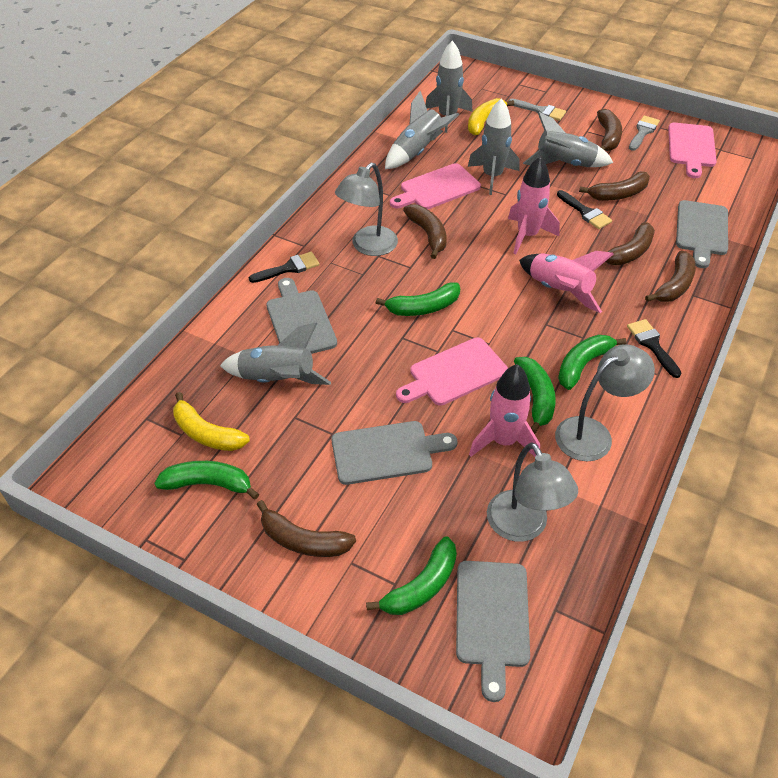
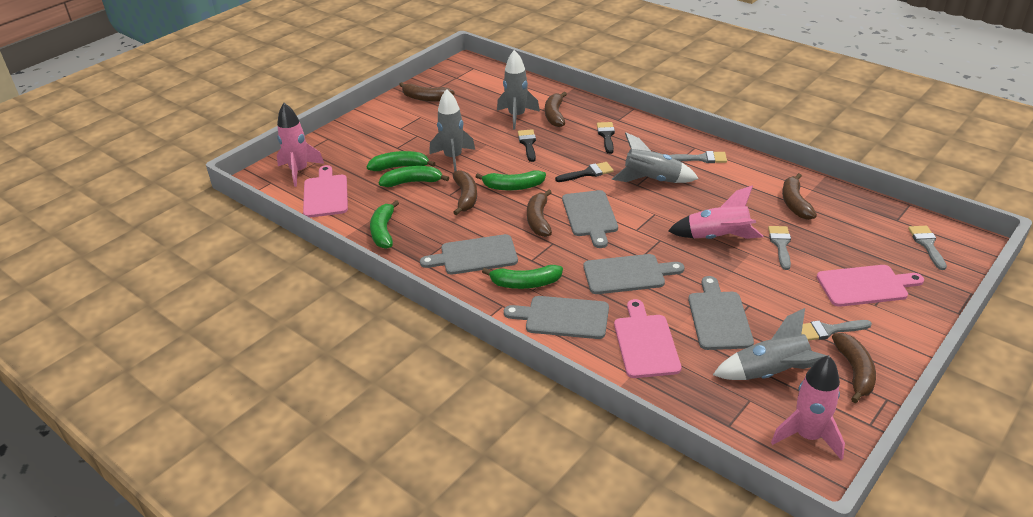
grey brush: 2 -> 4
grey cutting board: 4 -> 5
grey lamp: 3 -> 0
grey rocket: 5 -> 4
yellow banana: 2 -> 0

